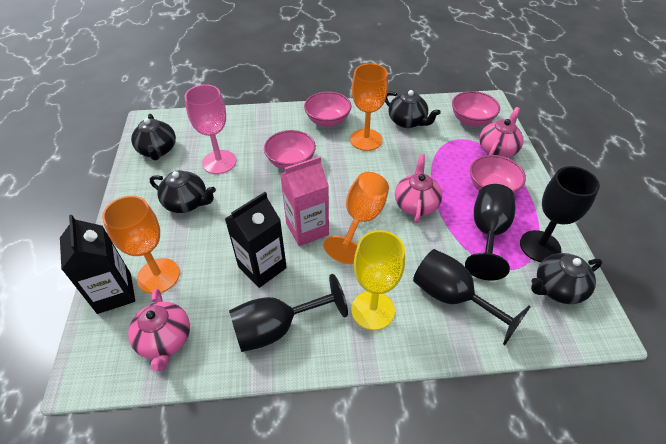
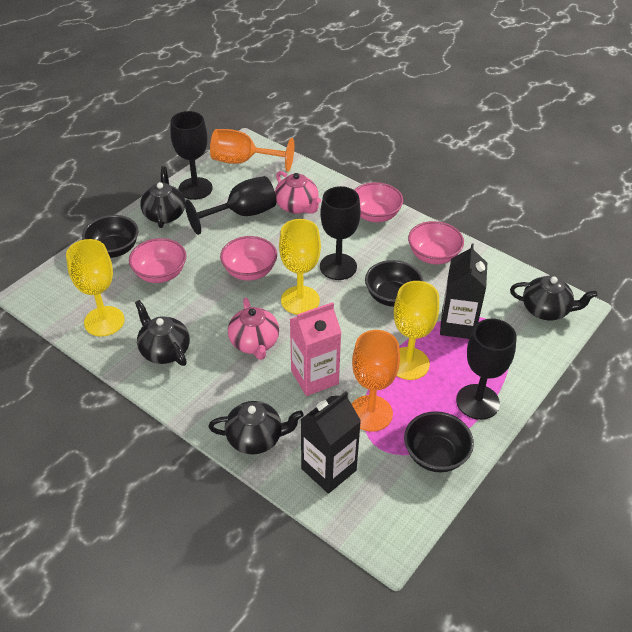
black bowl: 0 -> 3
orange goblet: 3 -> 2
pink goblet: 1 -> 0
pink teapot: 3 -> 2
yellow goblet: 1 -> 3

